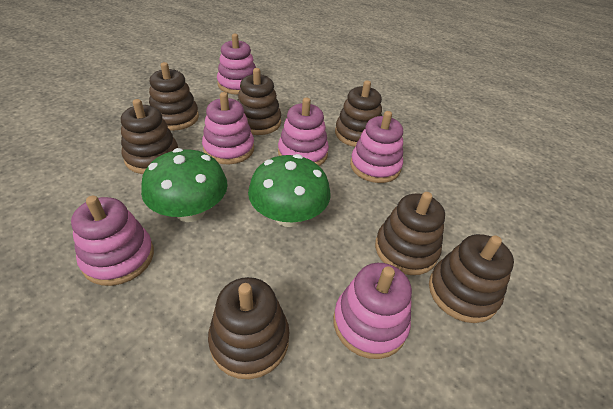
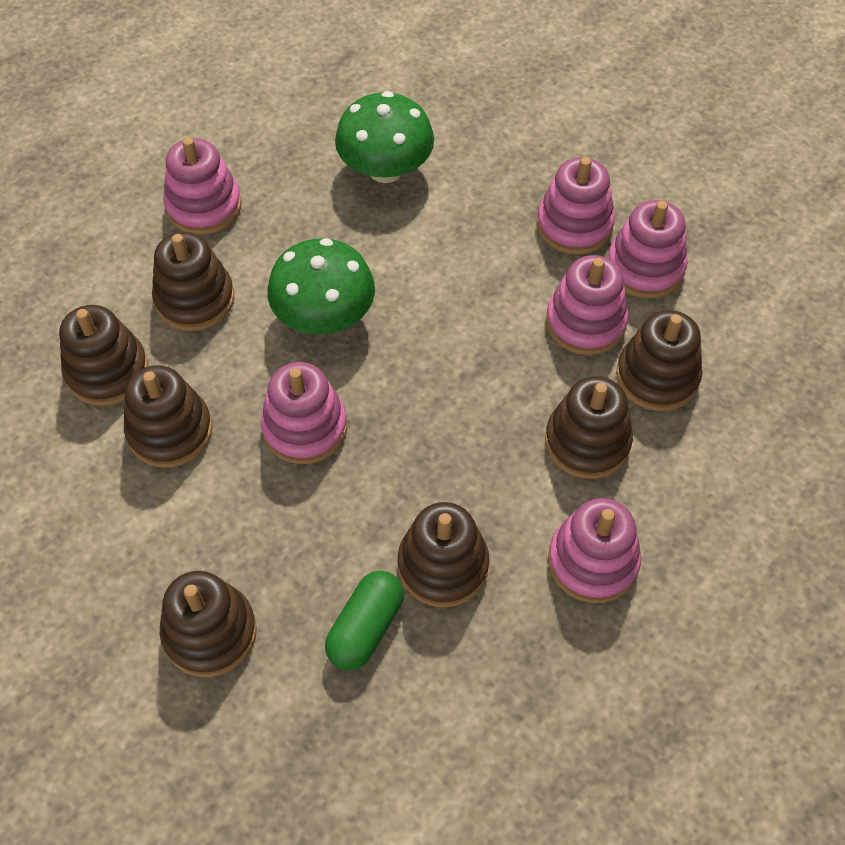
green capsule: 0 -> 1

